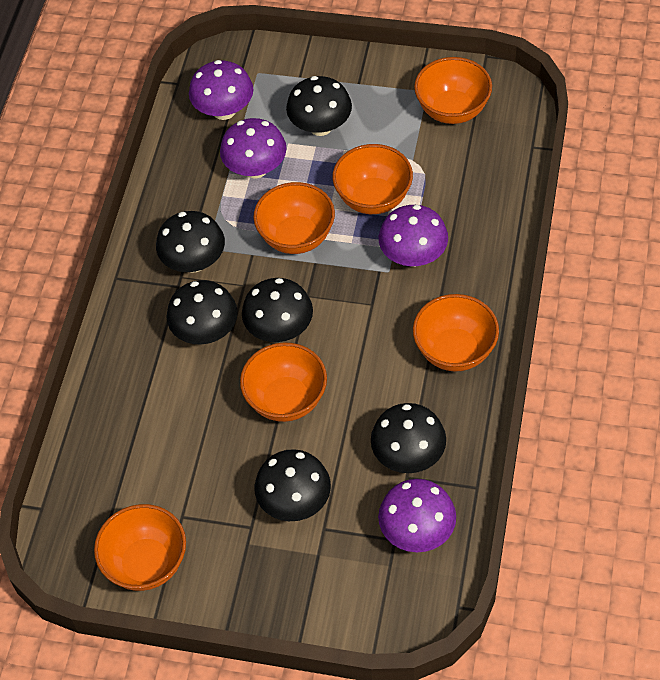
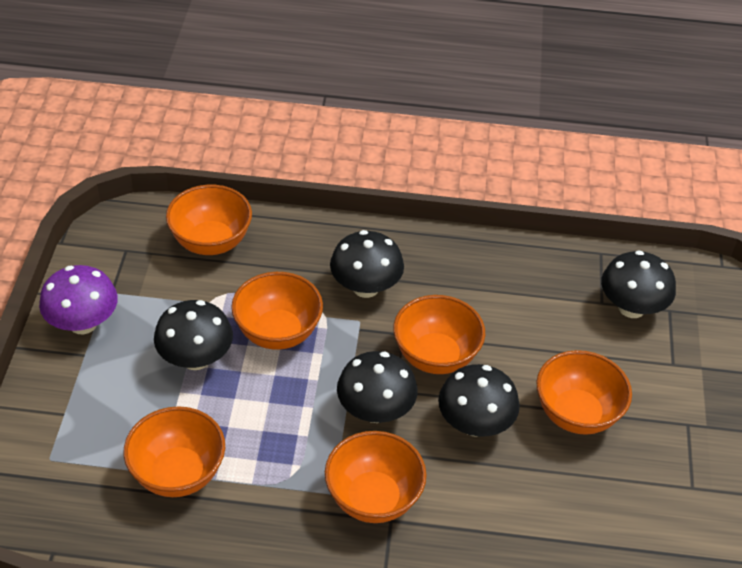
black mushroom: 6 -> 5
purple mushroom: 4 -> 1

